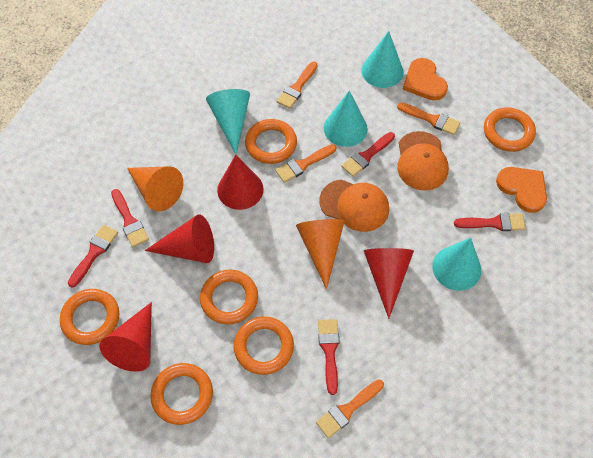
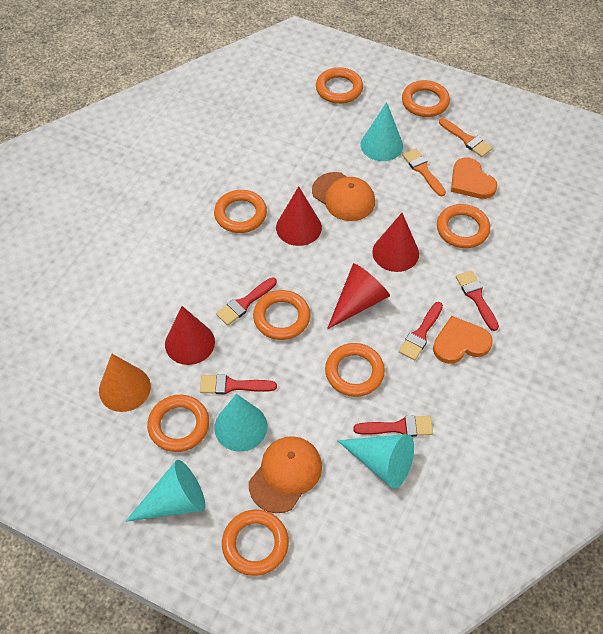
orange brush: 4 -> 2
orange cone: 2 -> 1
orange ring: 6 -> 8

